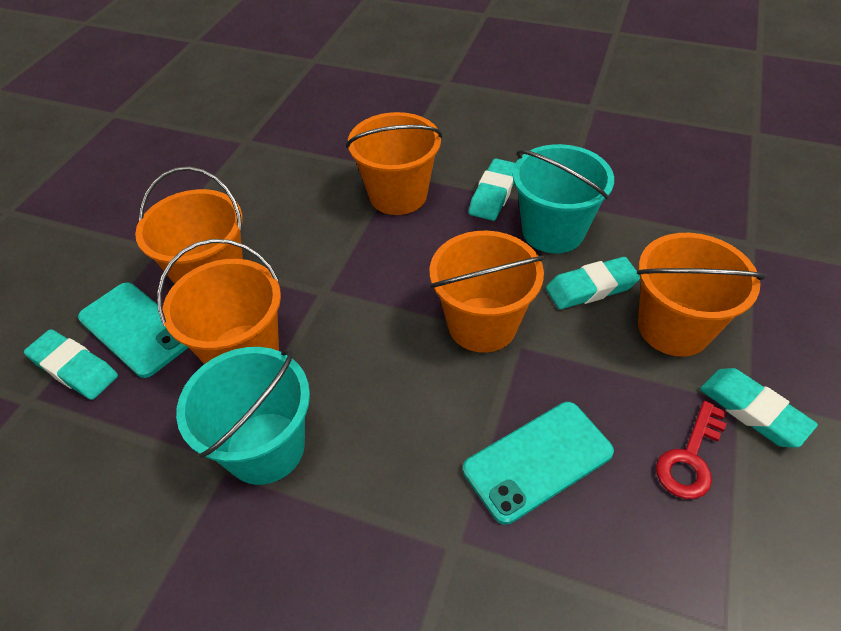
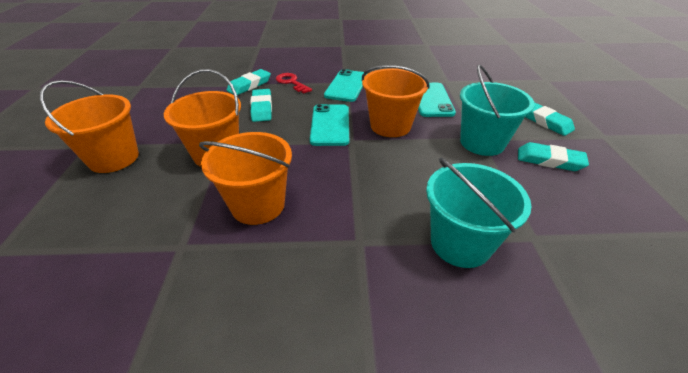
orange bucket: 5 -> 4
turquoise phone: 2 -> 3

